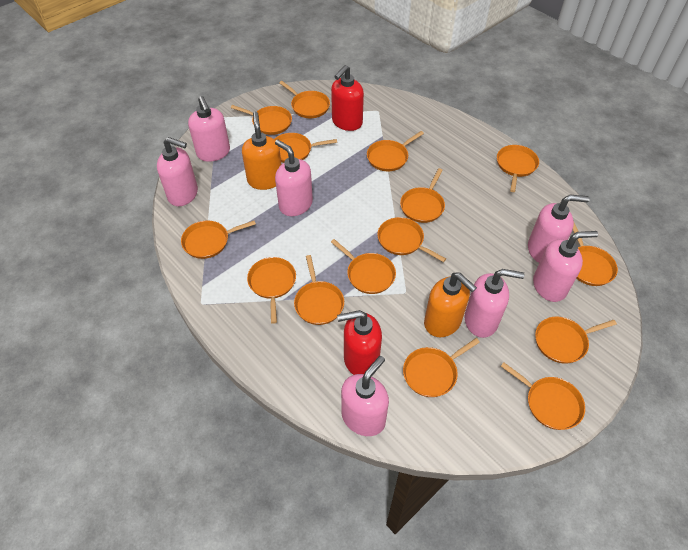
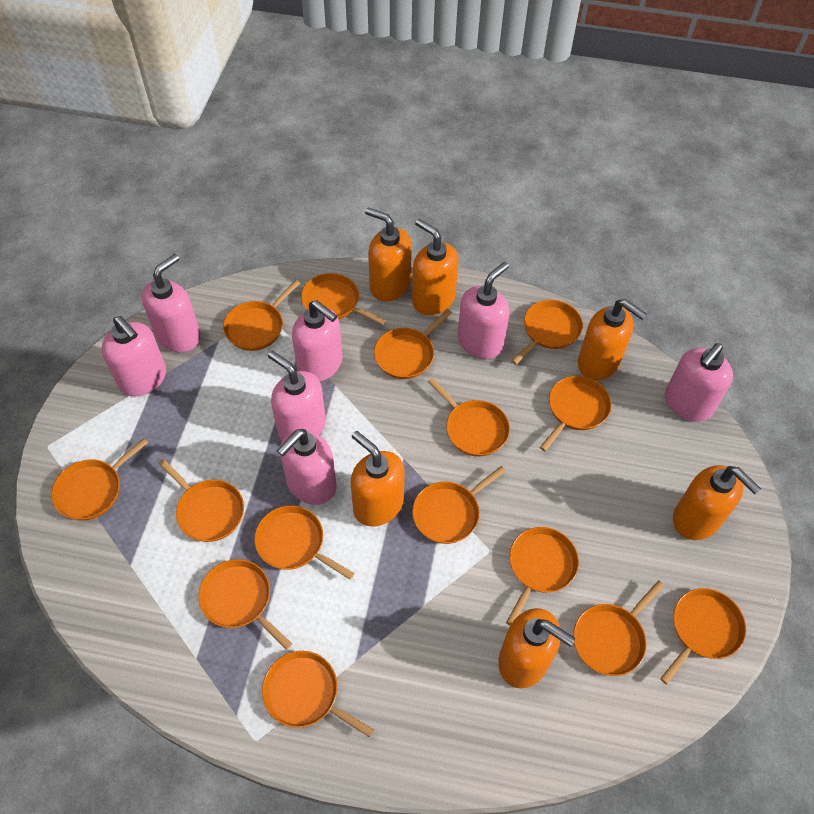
orange soap dispenser: 2 -> 6
red soap dispenser: 2 -> 0

